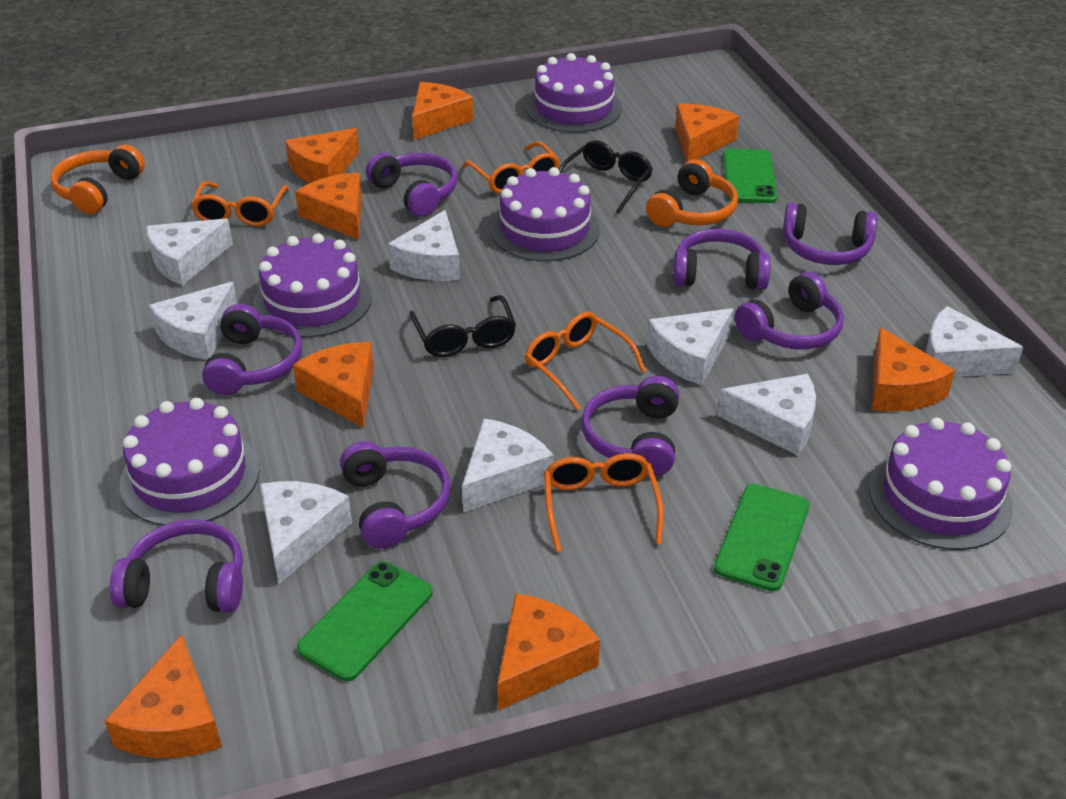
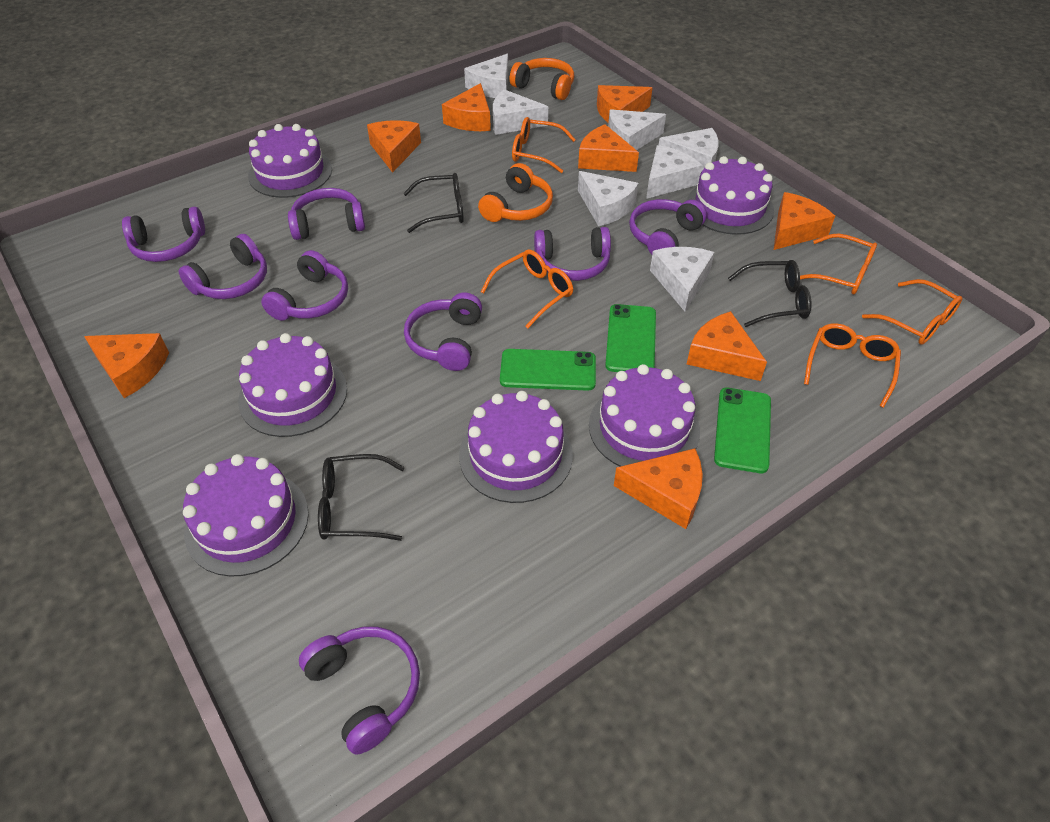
black glasses: 2 -> 3
orange glasses: 4 -> 5
purple cake: 5 -> 6
white cheese: 8 -> 7

